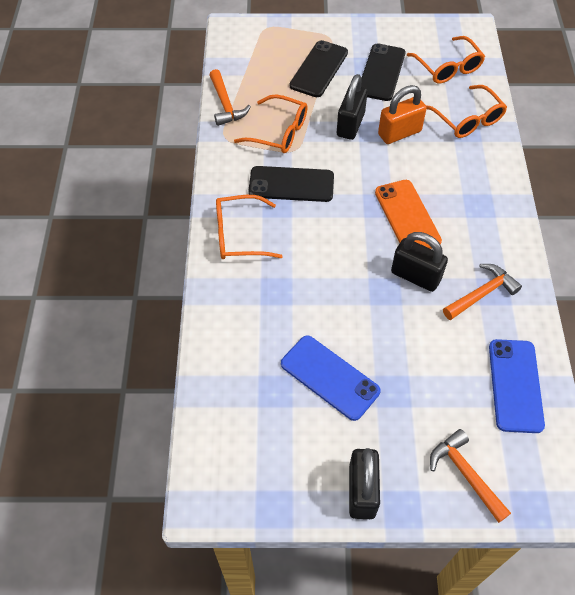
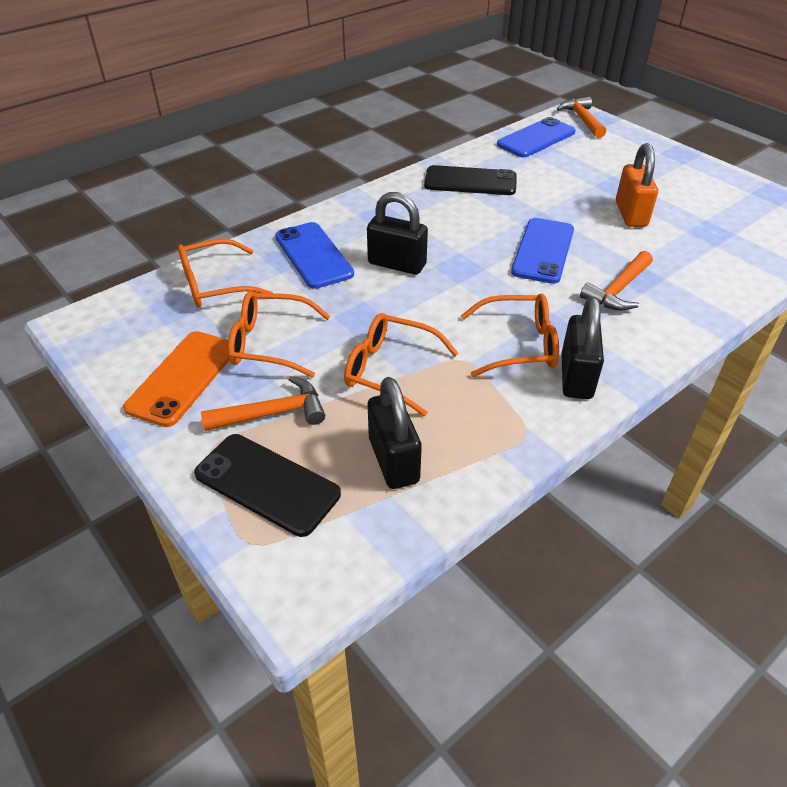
black phone: 3 -> 2
blue phone: 2 -> 3

